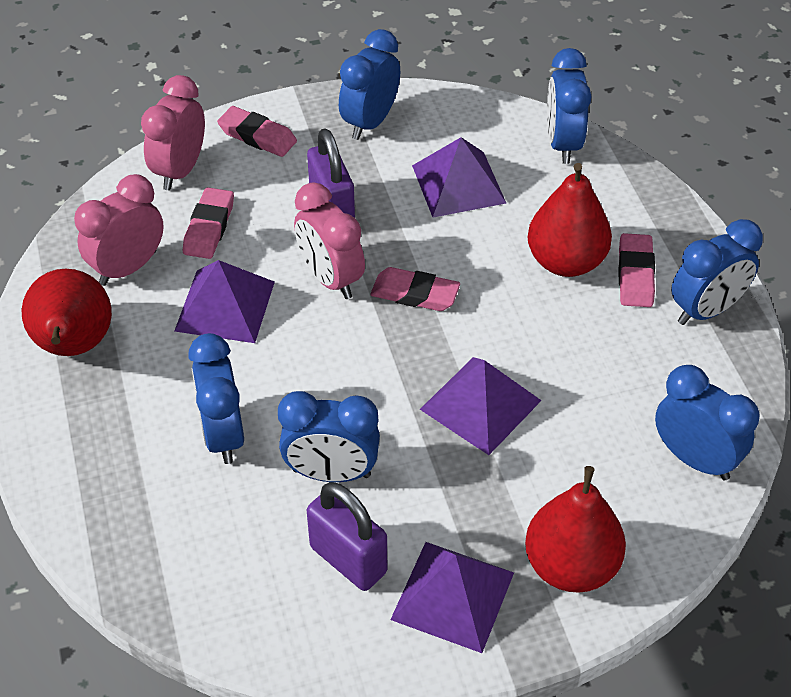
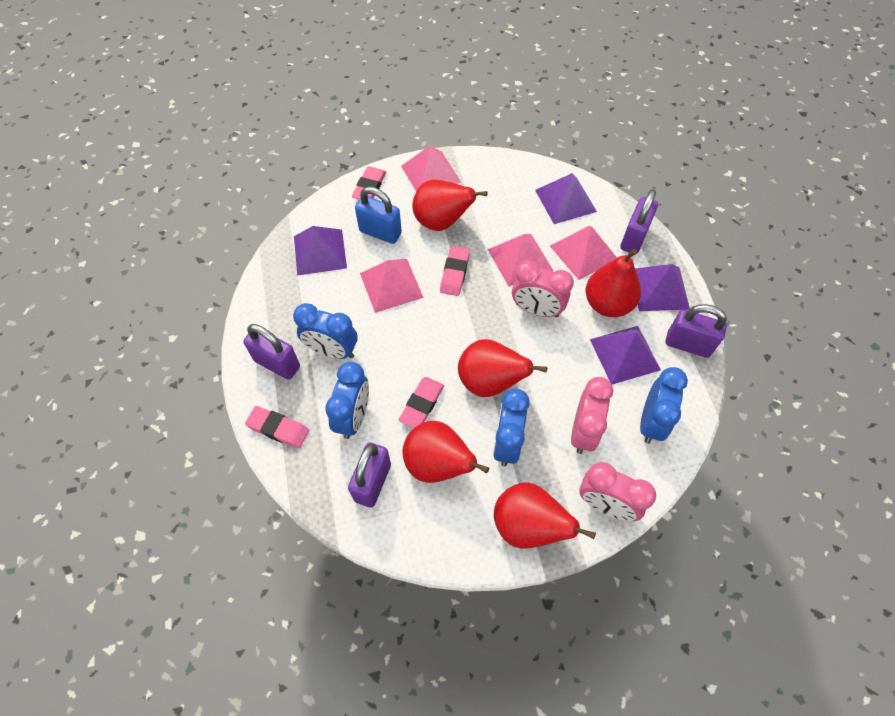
blue clock: 6 -> 4
blue padlock: 0 -> 1
pink pyramid: 0 -> 4
purple padlock: 2 -> 4
red pear: 3 -> 5

